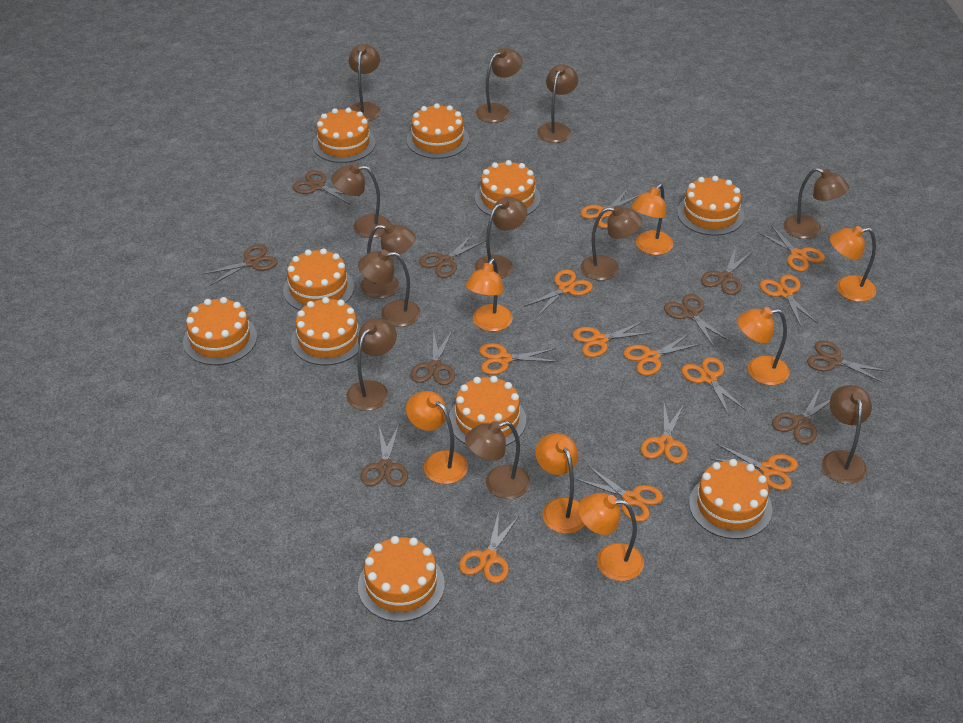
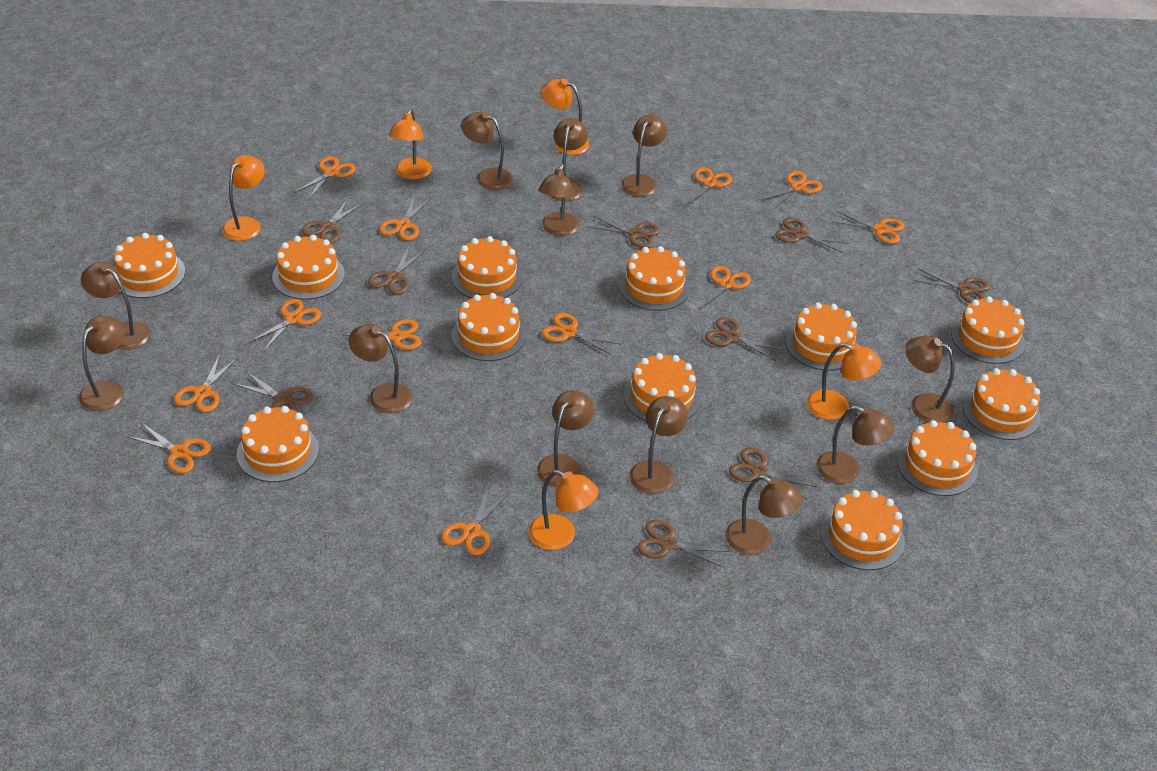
orange cake: 10 -> 12
orange lamp: 7 -> 5

